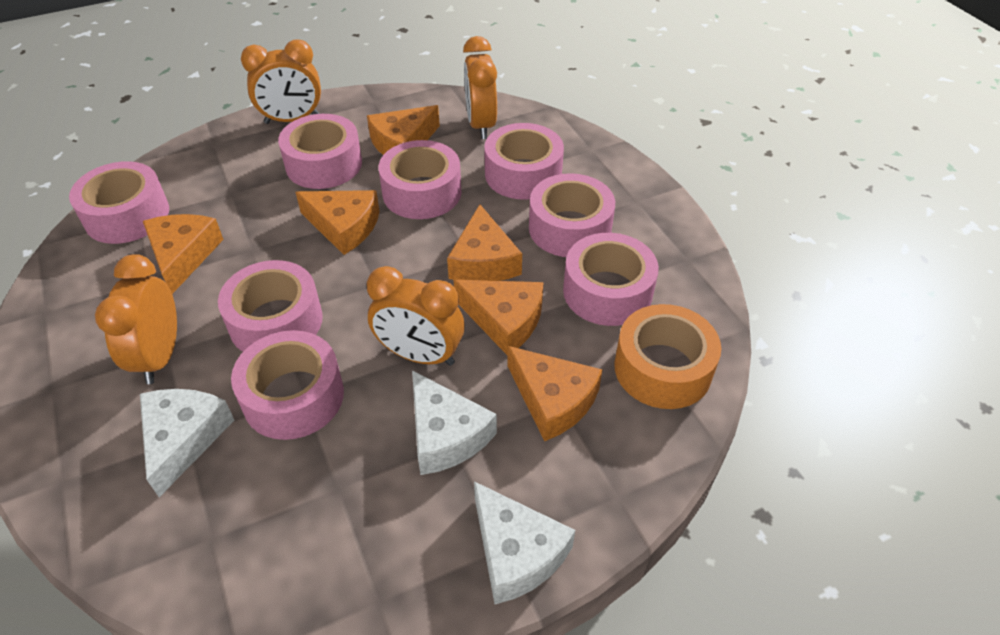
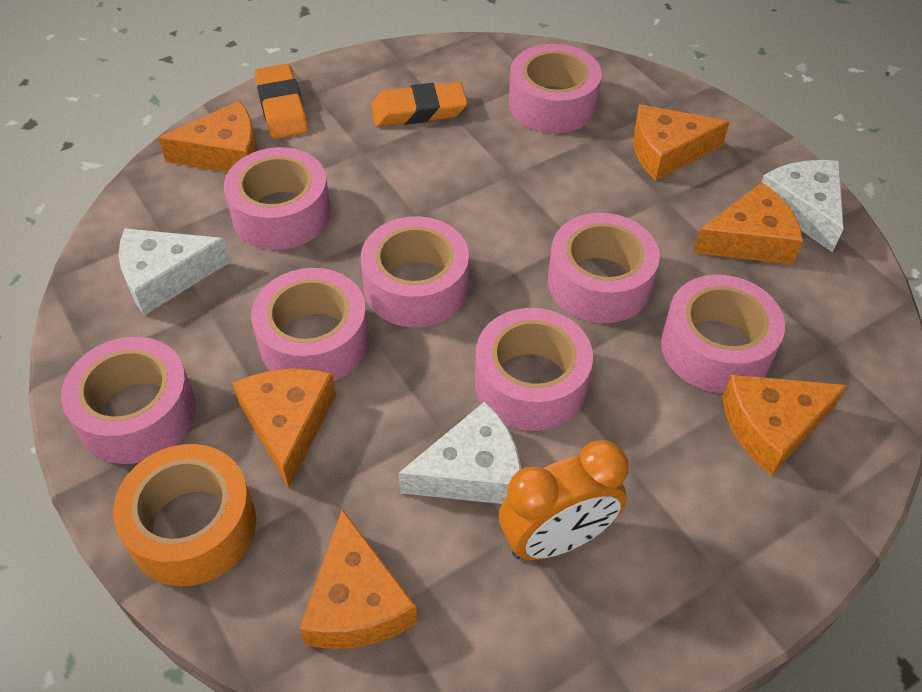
orange clock: 4 -> 1
orange eraser: 0 -> 2

